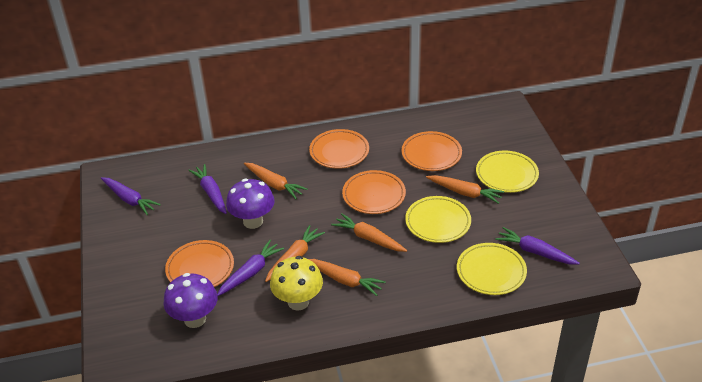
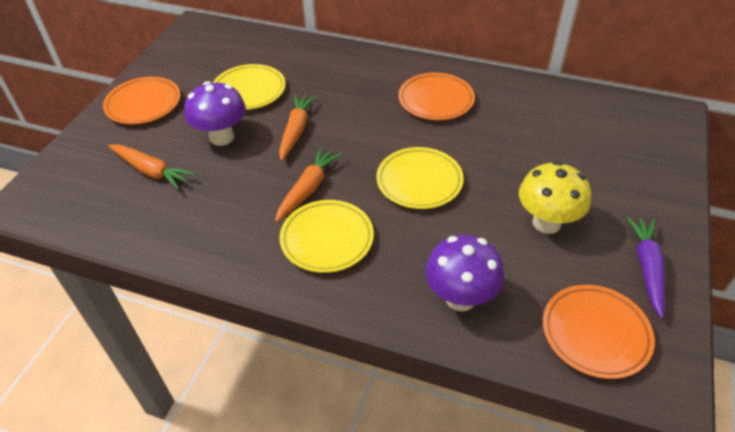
orange carrot: 5 -> 3
orange plate: 4 -> 3
purple carrot: 4 -> 1

